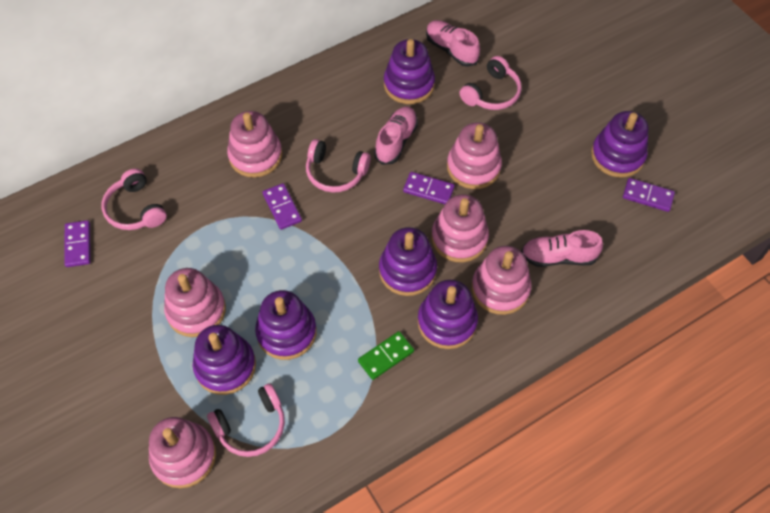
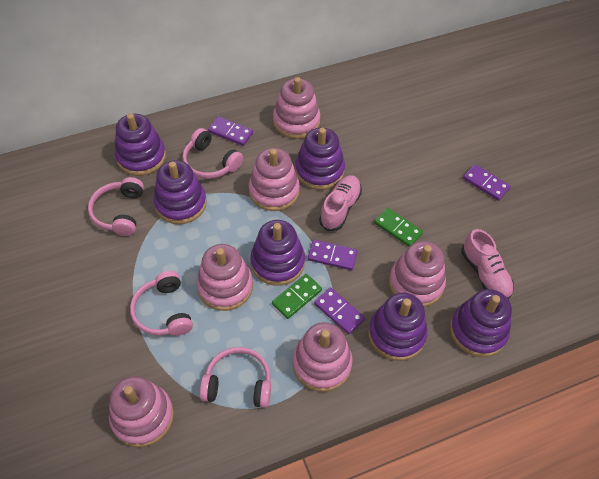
green domino: 1 -> 2
pink shoe: 3 -> 2

